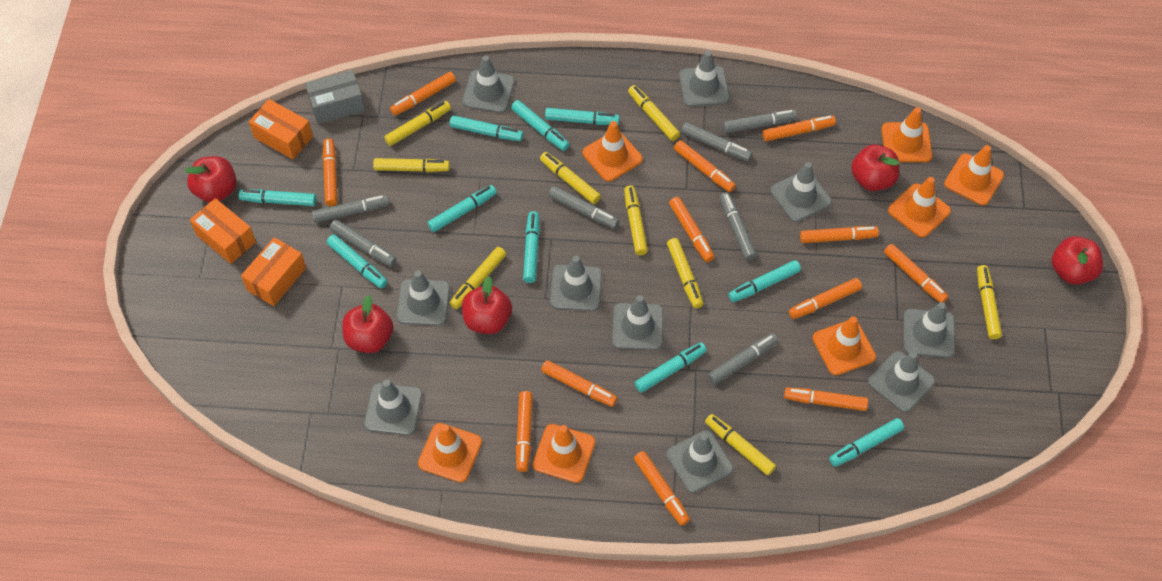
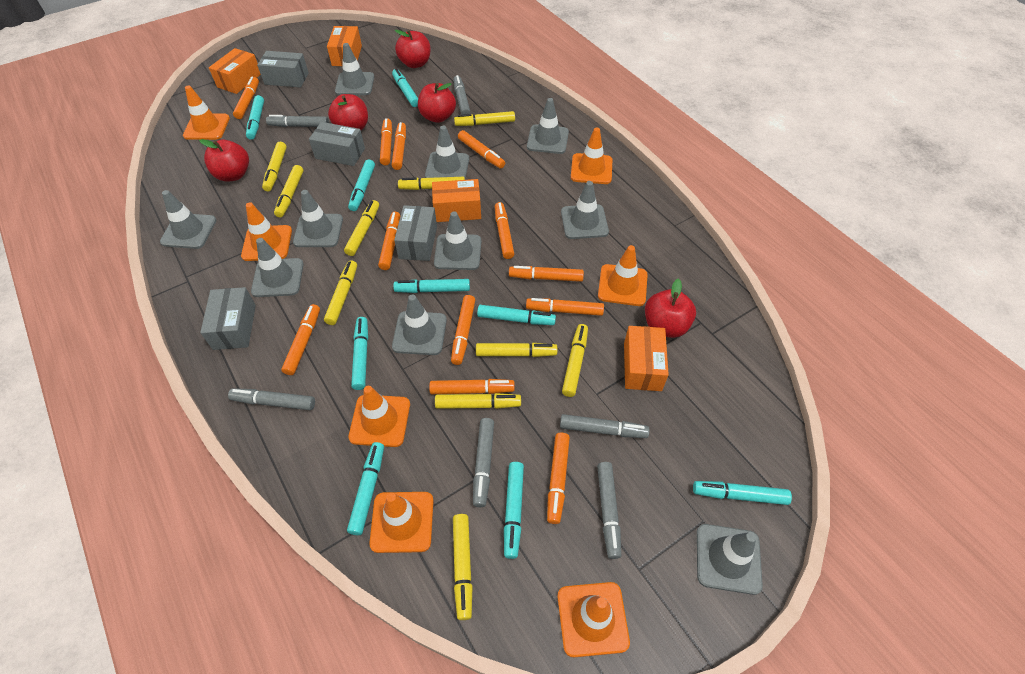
grey box: 1 -> 4
grey marker: 7 -> 6
orange box: 3 -> 4
turquoise marker: 10 -> 9
yellow marker: 9 -> 10

